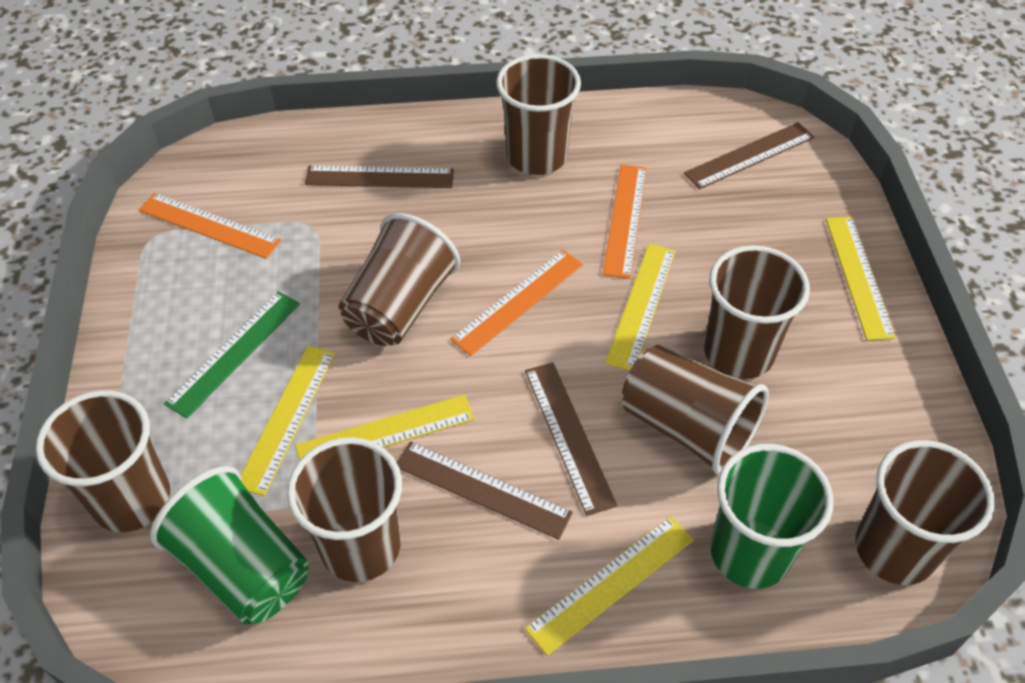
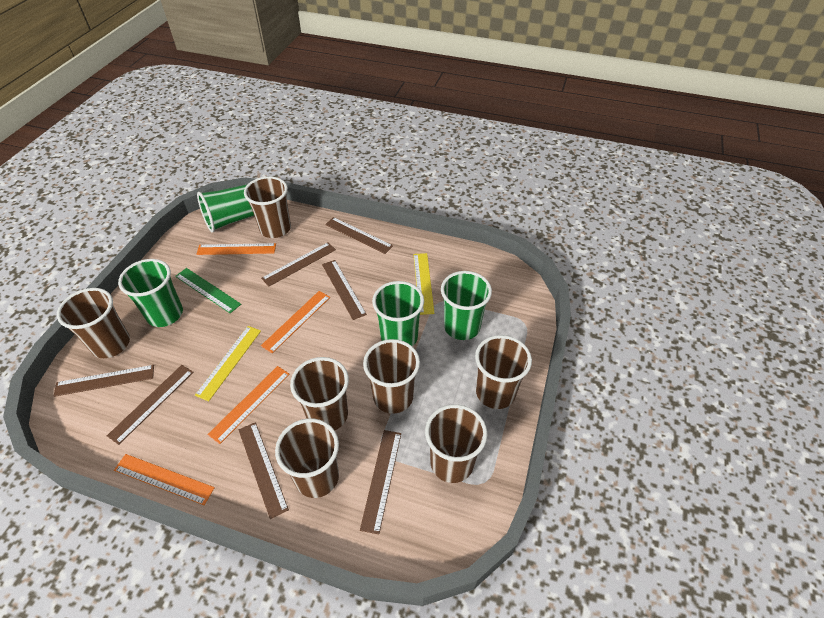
brown ruler: 4 -> 7
green cup: 2 -> 4
orange ruler: 3 -> 4
yellow ruler: 5 -> 2

